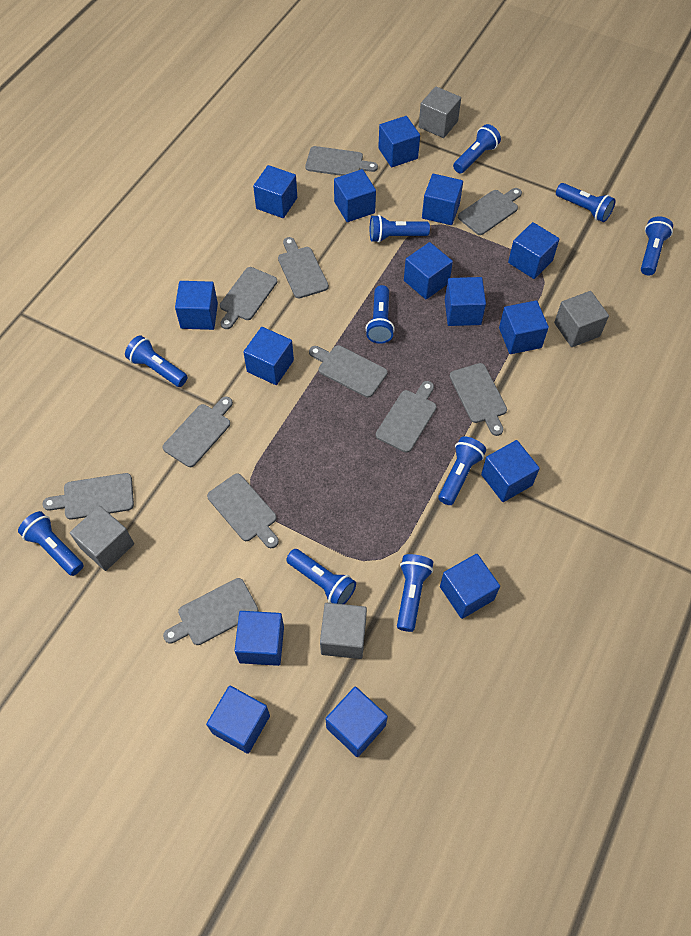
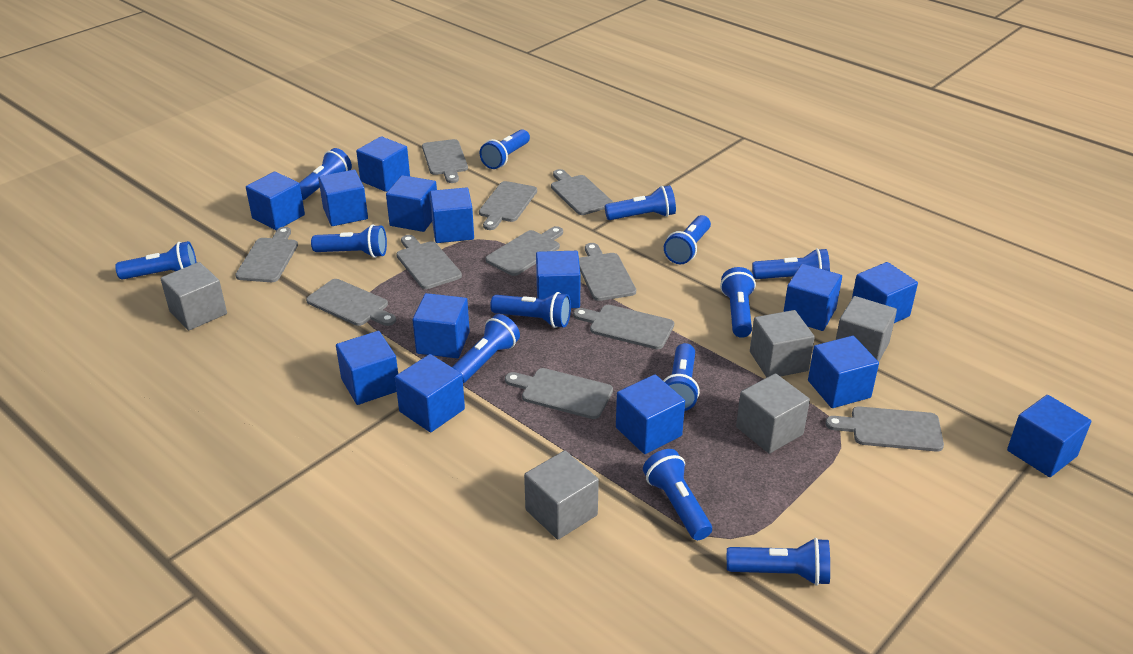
blue cube: 15 -> 14
blue flashlight: 10 -> 13
grey cube: 4 -> 5

